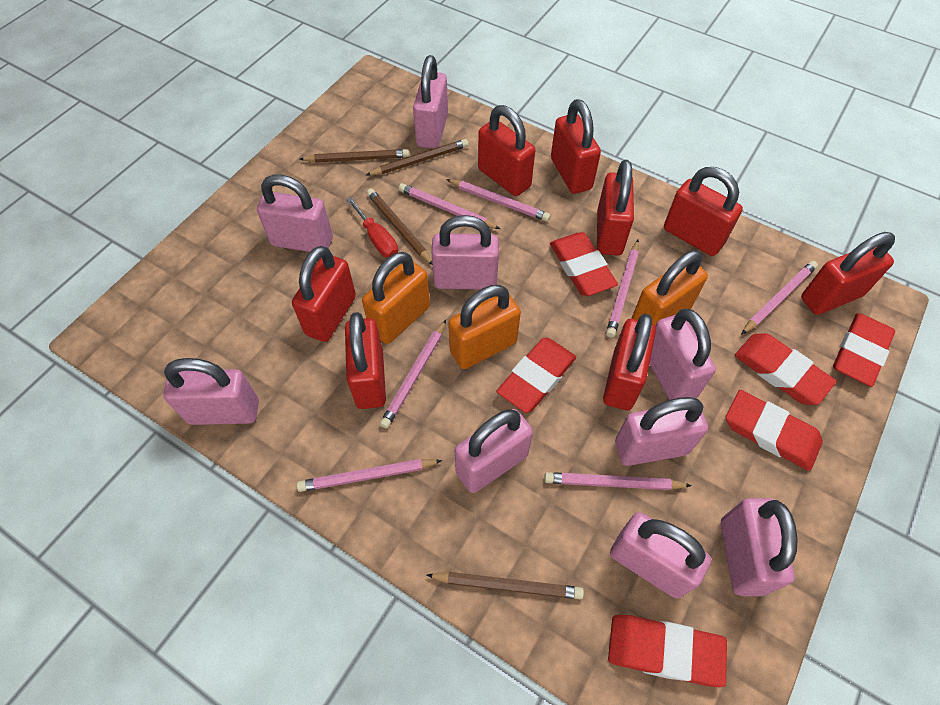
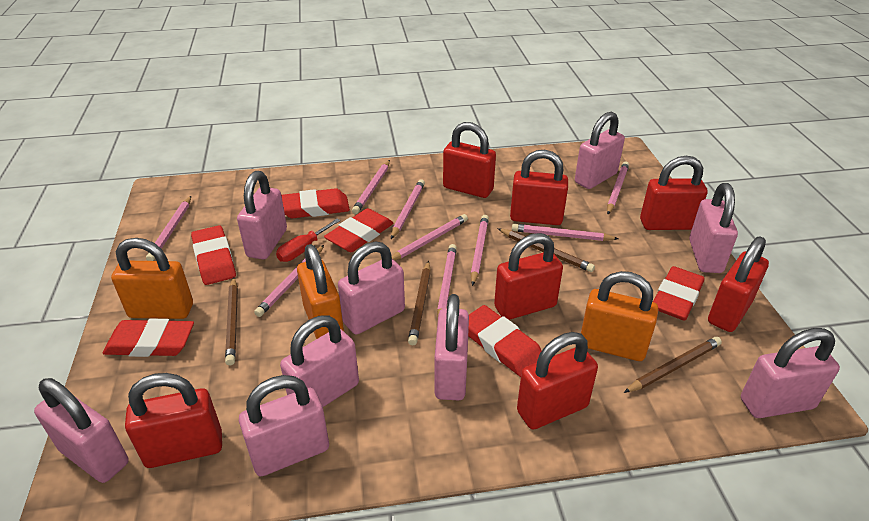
pink pencil: 7 -> 9
red padlock: 8 -> 7

